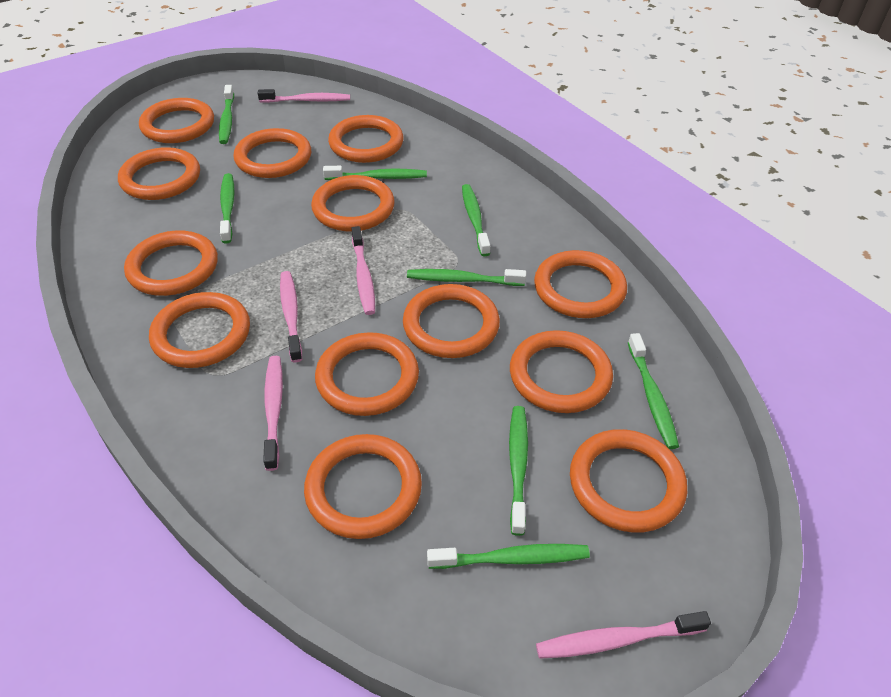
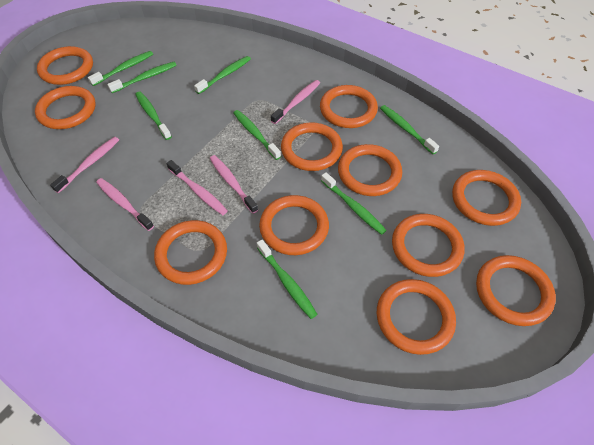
orange ring: 13 -> 11

